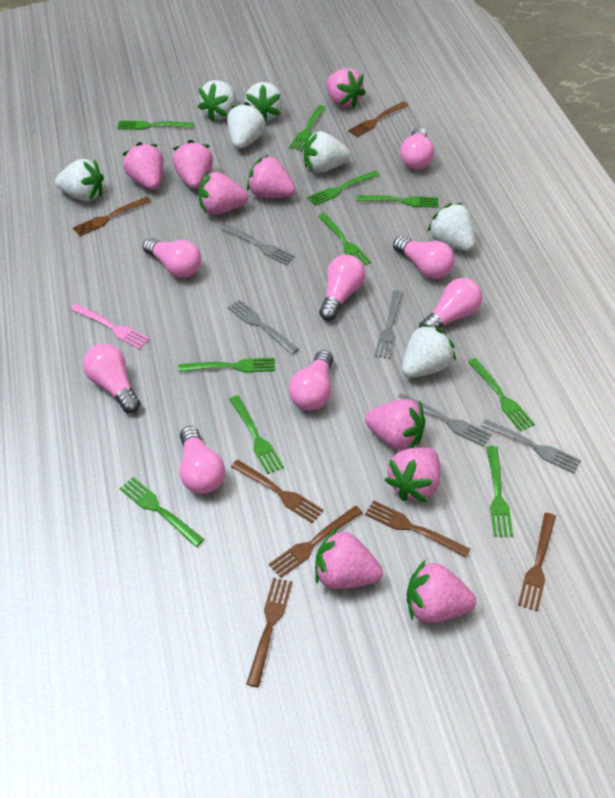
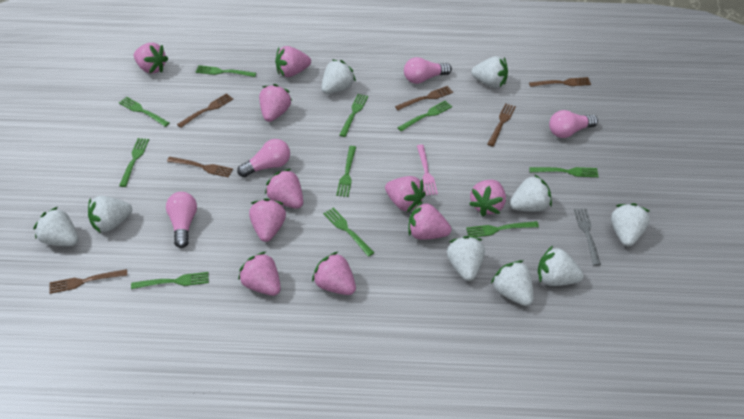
brown fork: 7 -> 6
grey fork: 5 -> 1
pink light bulb: 8 -> 4
pink strawberry: 9 -> 10
white strawberry: 7 -> 9

